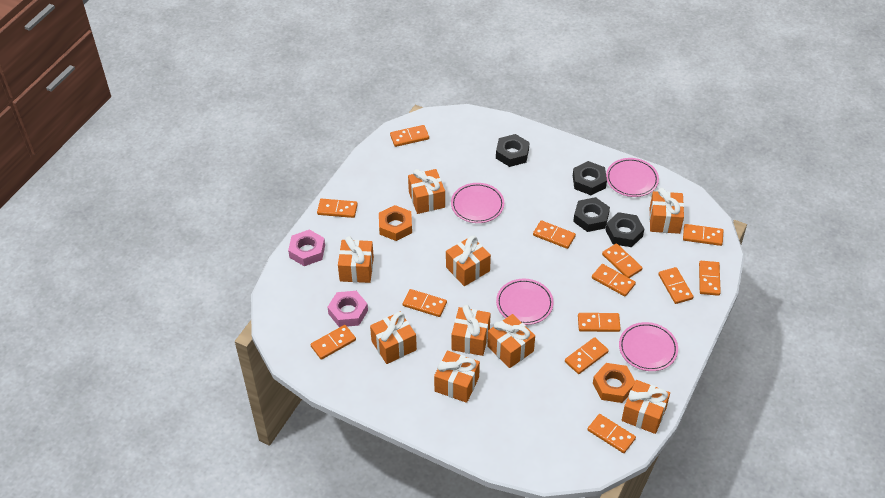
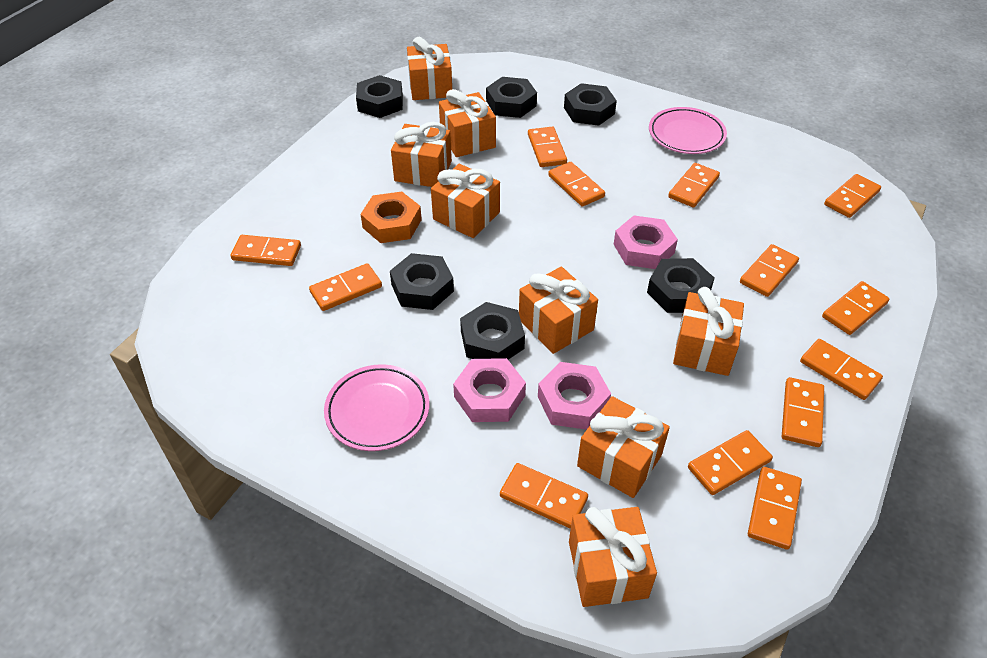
black nut: 4 -> 6
orange gift: 9 -> 8
orange nut: 2 -> 1
pink nut: 2 -> 3
pink plate: 4 -> 2

